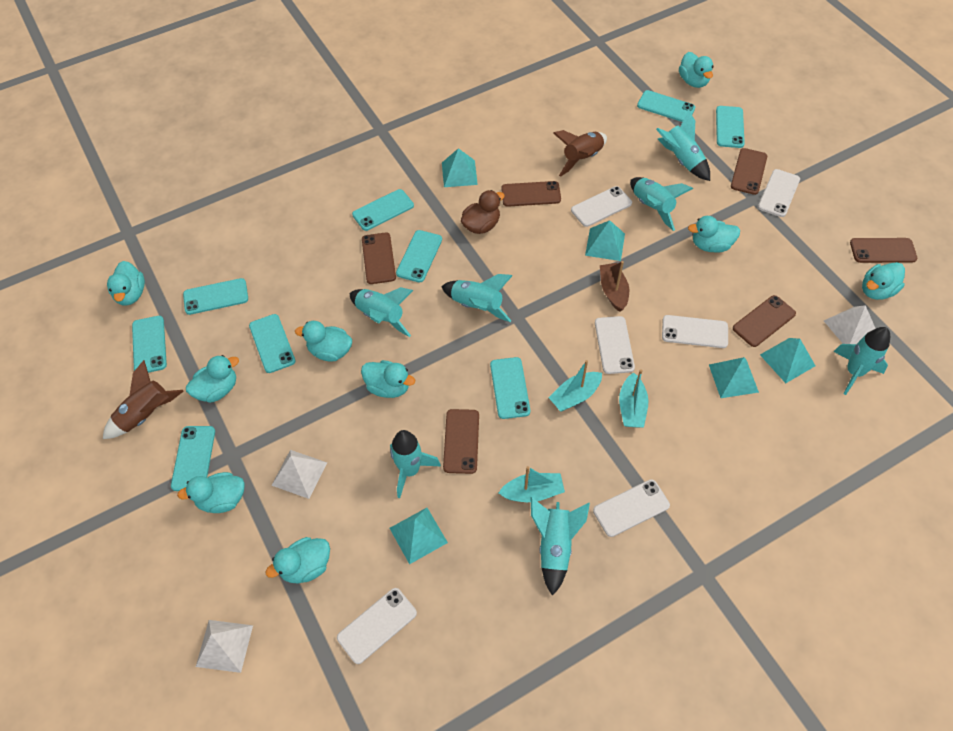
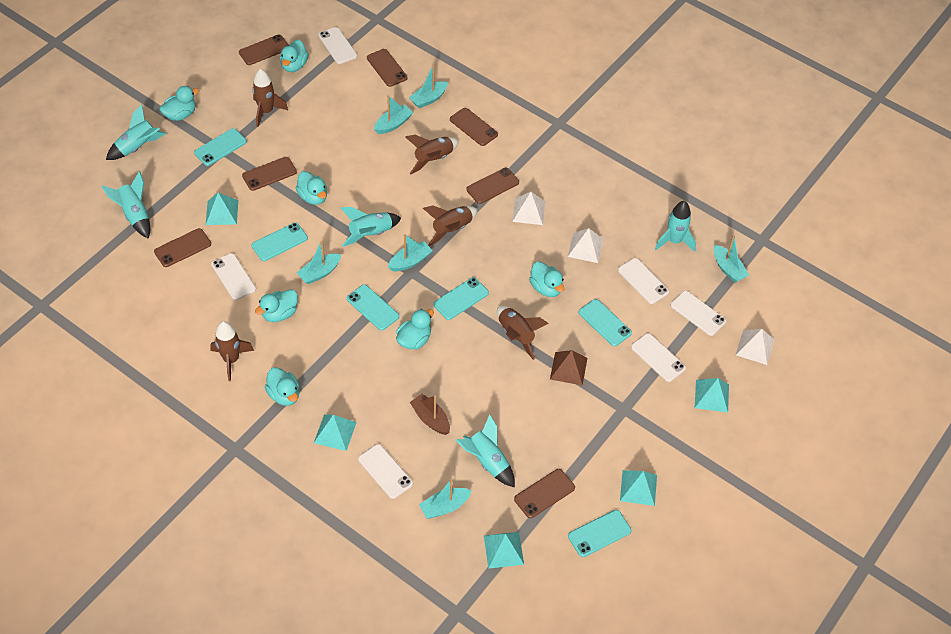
brown duck: 1 -> 0
brown phone: 6 -> 7
brown pyramid: 0 -> 1
brown rocket: 2 -> 5
turquoise boat: 3 -> 6
turquoise duck: 9 -> 7
turquoise phone: 9 -> 6
turquoise rocket: 7 -> 5

